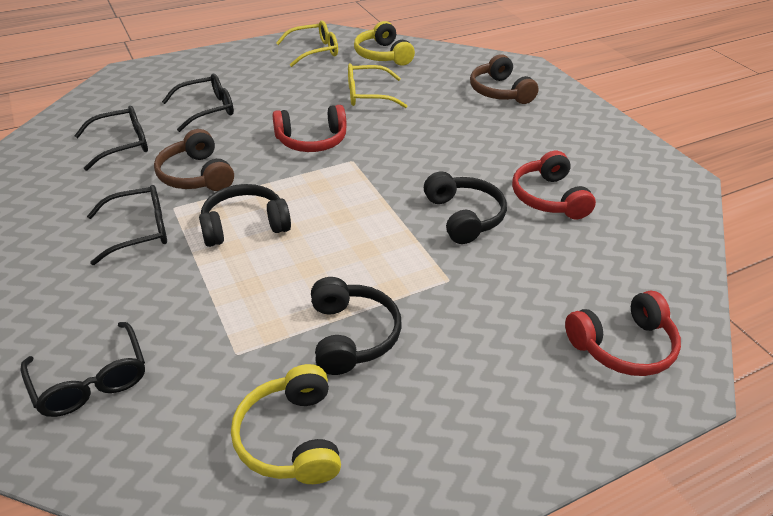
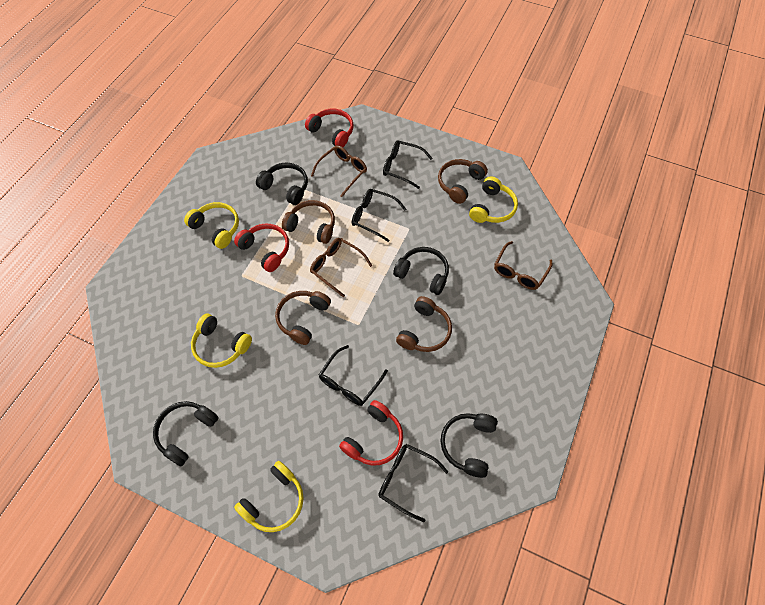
black headphones: 3 -> 4
brown glasses: 0 -> 3
brown headphones: 2 -> 4
yellow glasses: 2 -> 0
yellow headphones: 2 -> 4

